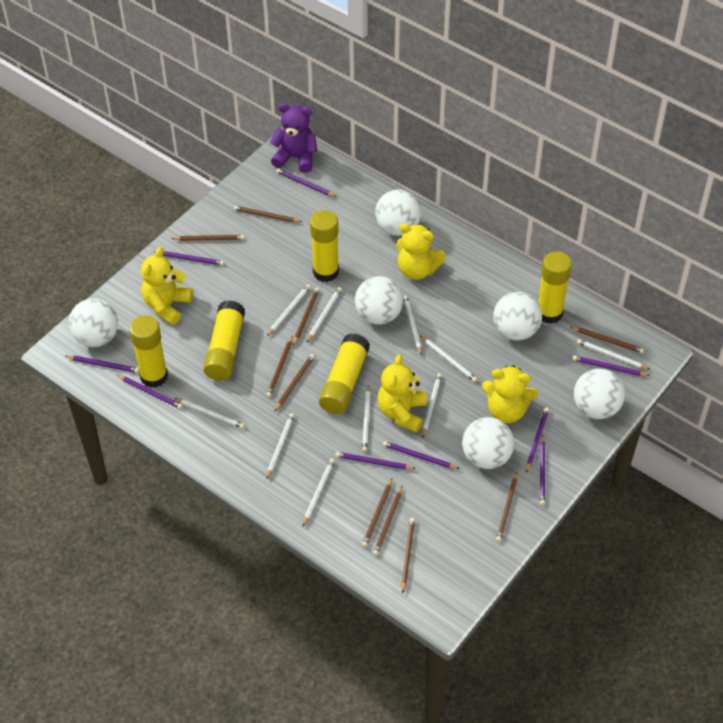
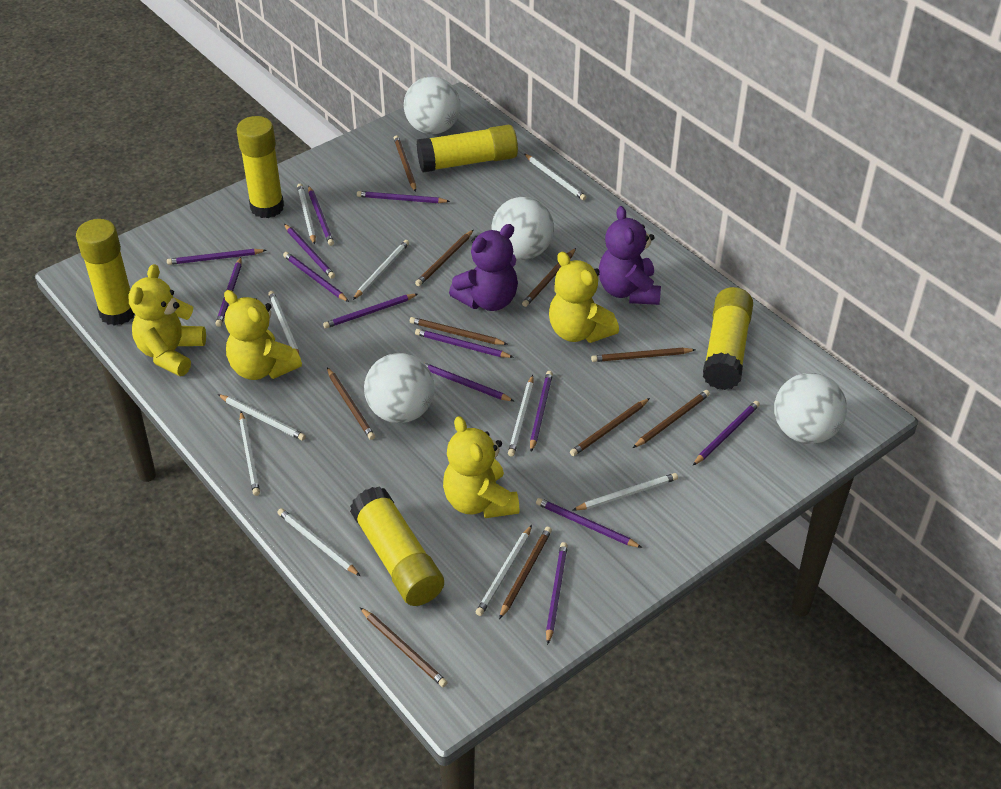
purple pencil: 9 -> 13
purple teddy bear: 1 -> 2
white ball: 6 -> 4

